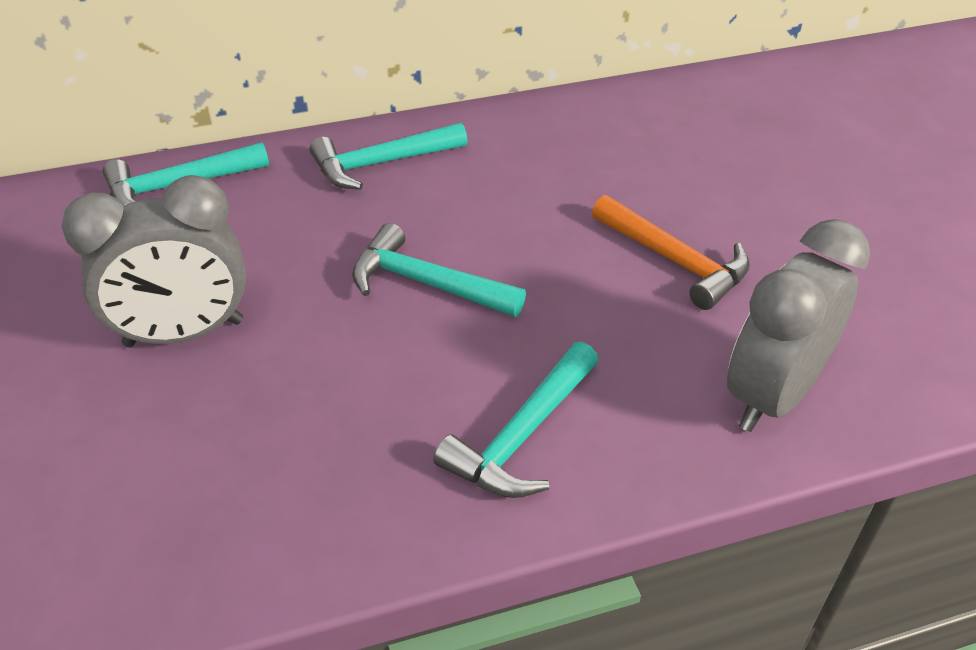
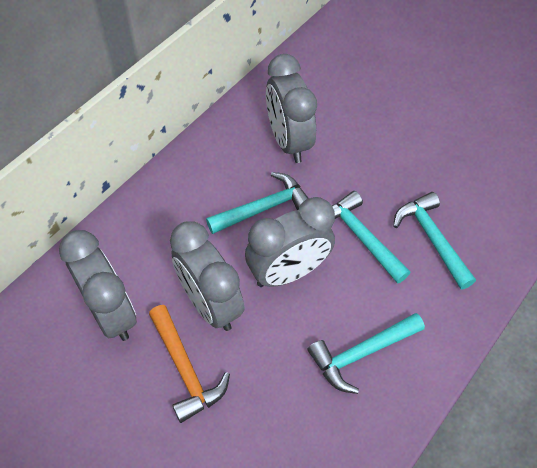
grey clock: 2 -> 4

